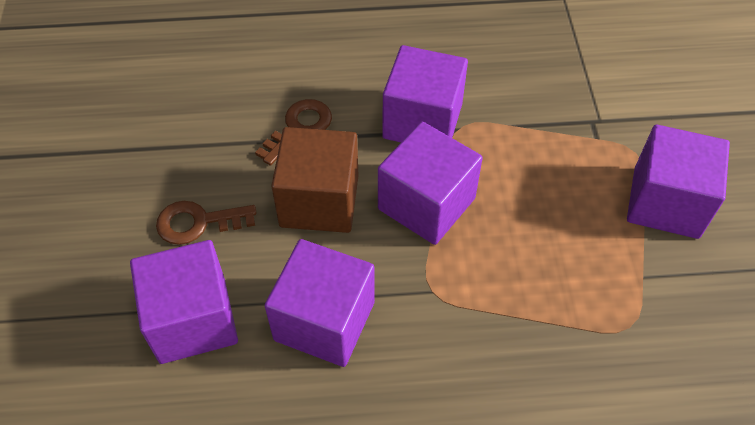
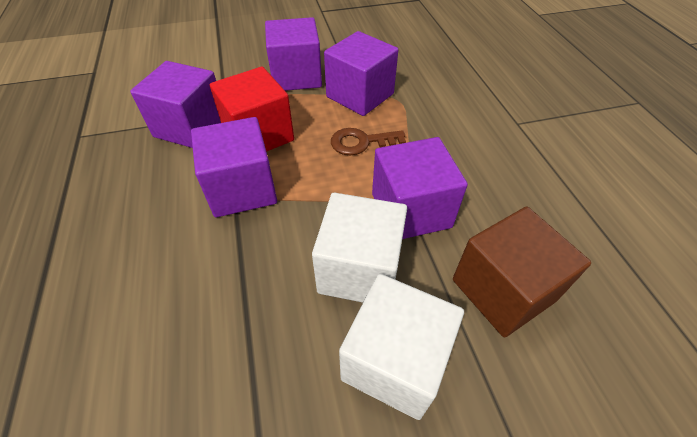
brown key: 2 -> 1
red cube: 0 -> 1
white cube: 0 -> 2

